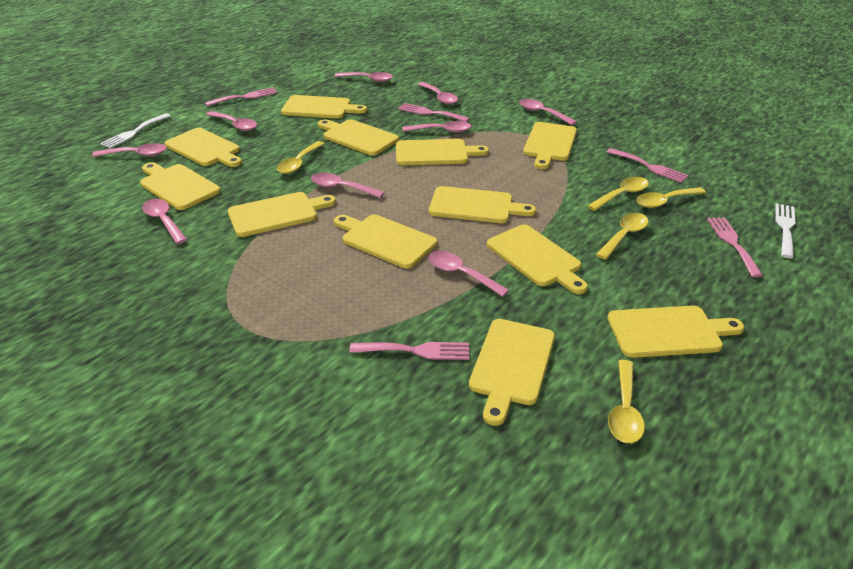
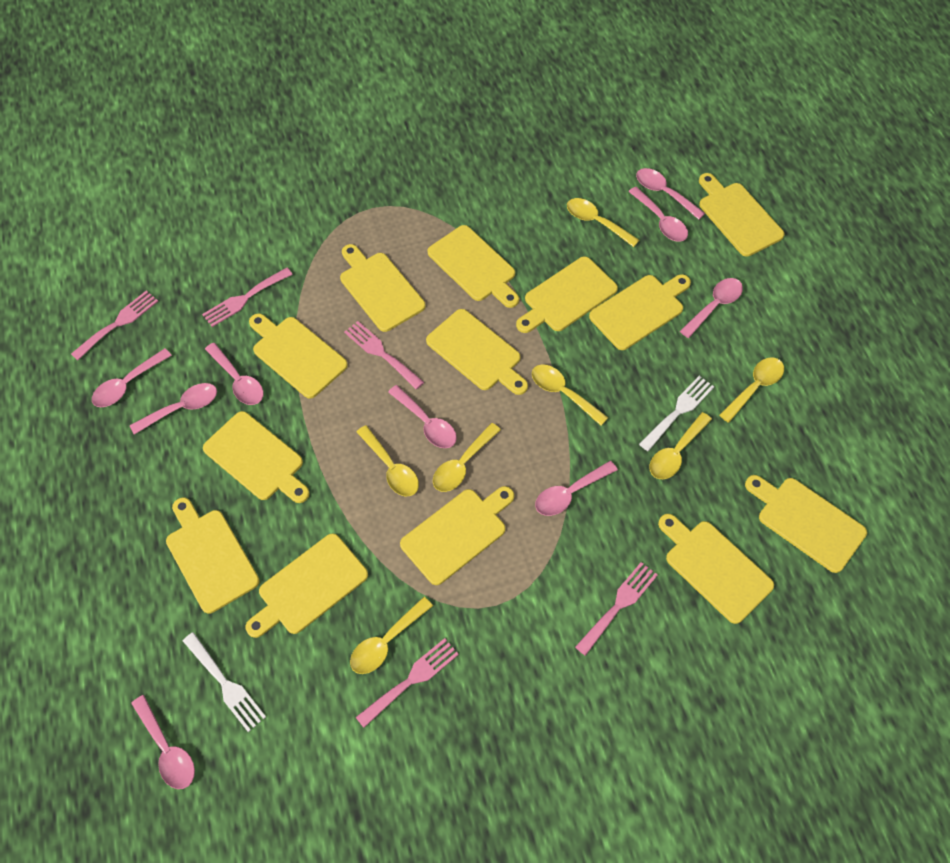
yellow cutting board: 12 -> 13
yellow spoon: 5 -> 7

